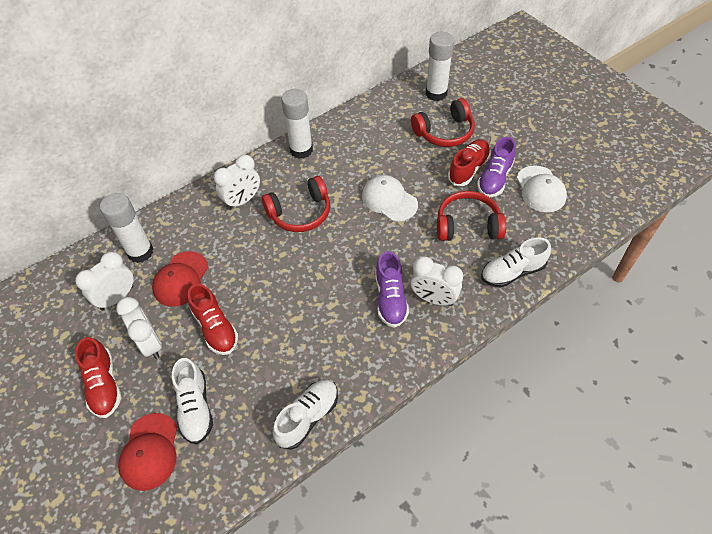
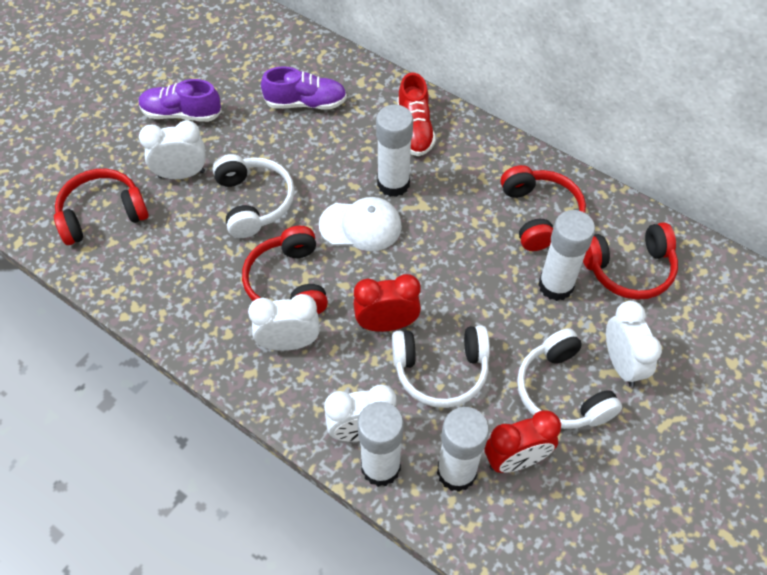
red cap: 2 -> 0
red clock: 0 -> 2
red headphones: 3 -> 4
red shoe: 3 -> 1
white cap: 2 -> 1
white glue stick: 3 -> 4
white headphones: 0 -> 3
white shoe: 3 -> 0

